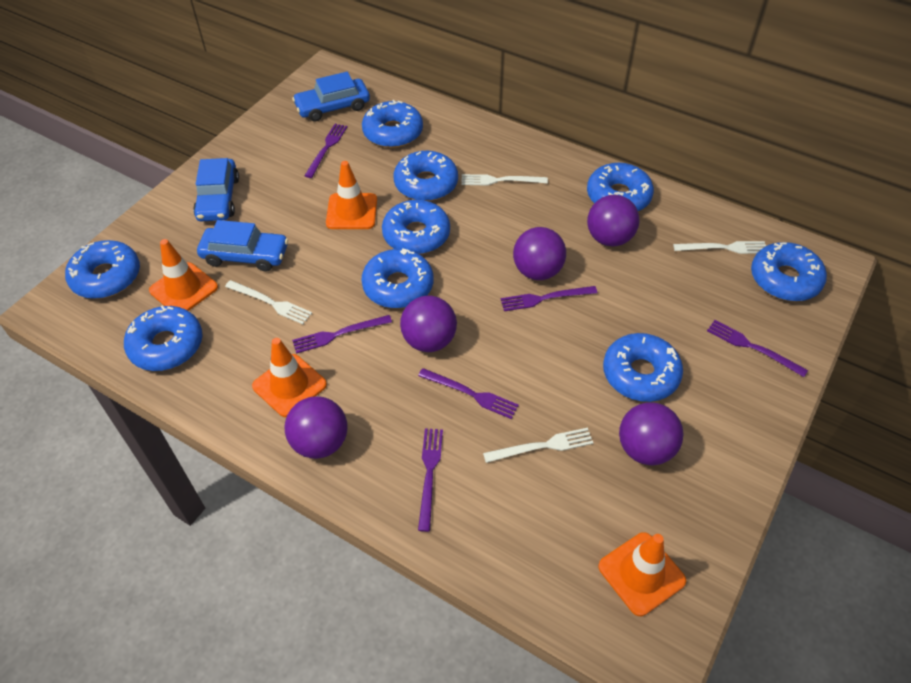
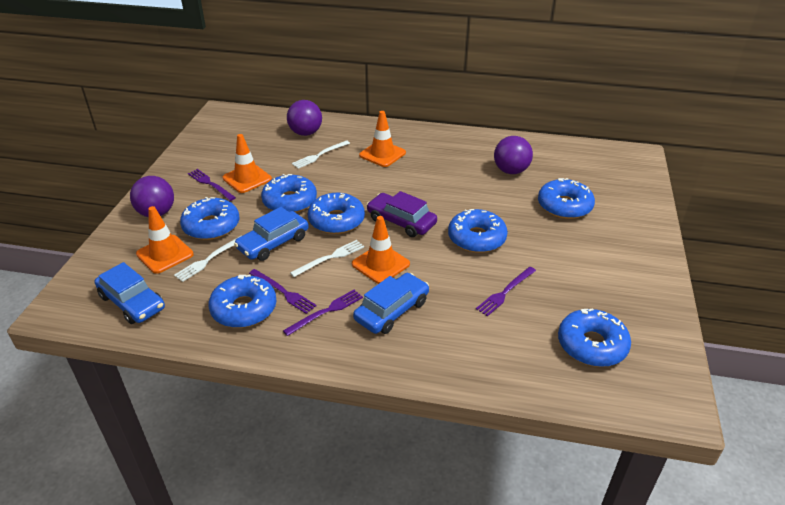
blue donut: 9 -> 7
purple ball: 5 -> 3
purple car: 0 -> 1
purple fork: 6 -> 4
white fork: 4 -> 3

